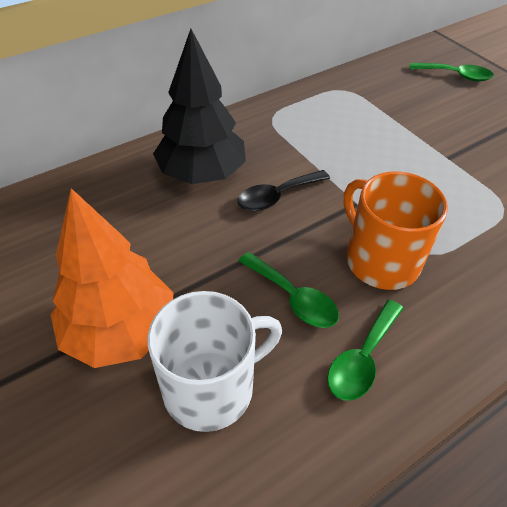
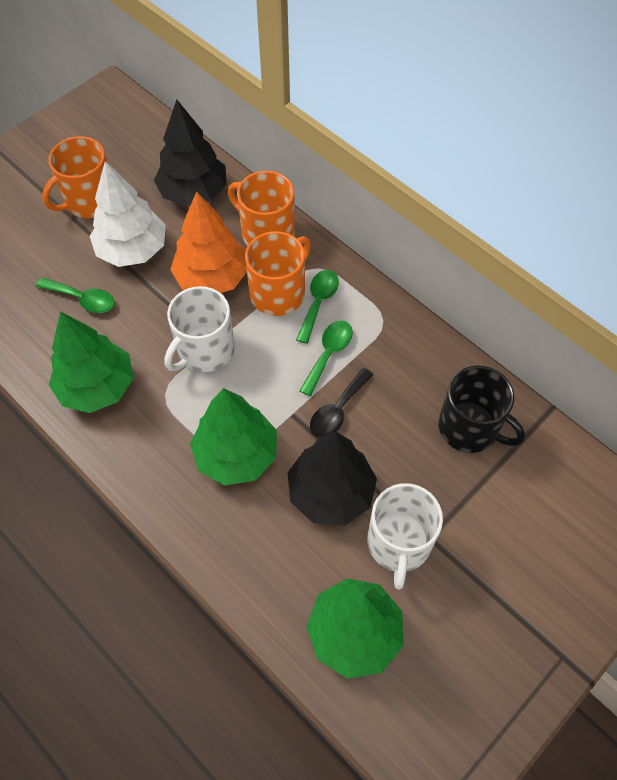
black mug: 0 -> 1
black tree: 1 -> 2
green tree: 0 -> 3
orange mug: 1 -> 3
white mug: 1 -> 2
white tree: 0 -> 1

